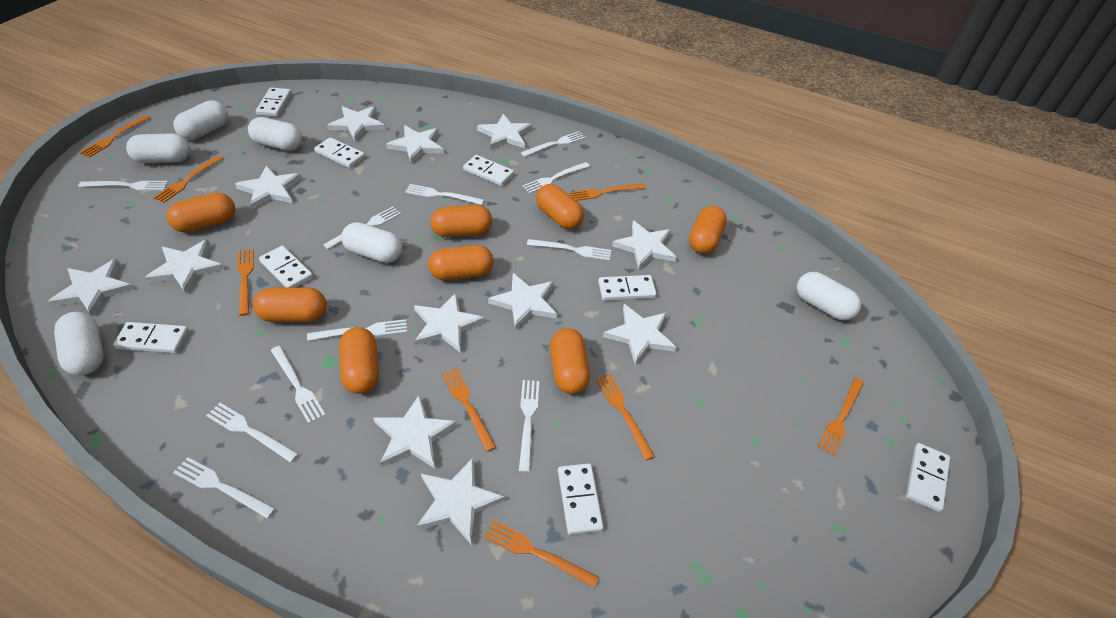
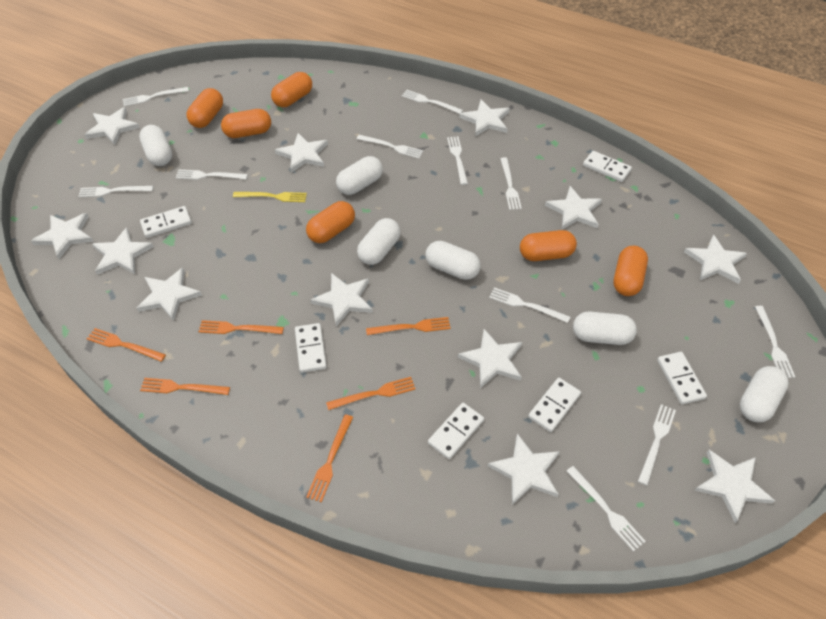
orange capsule: 8 -> 6
orange fork: 8 -> 6
white domino: 8 -> 6
yellow fork: 0 -> 1

